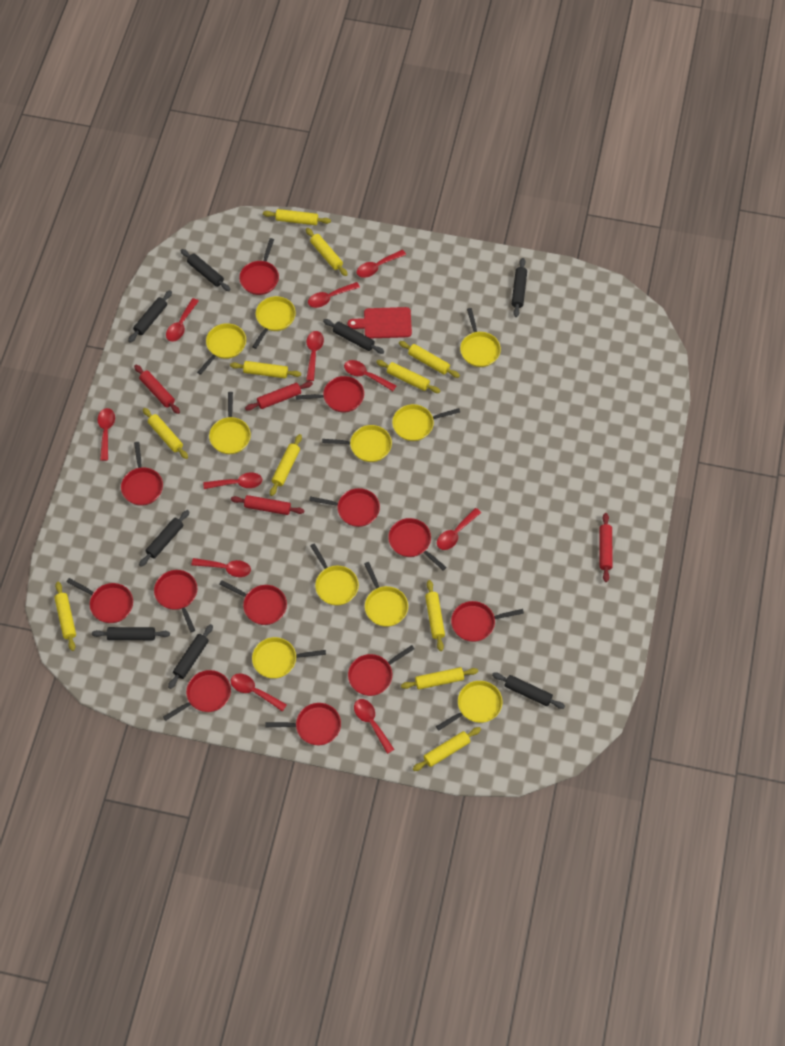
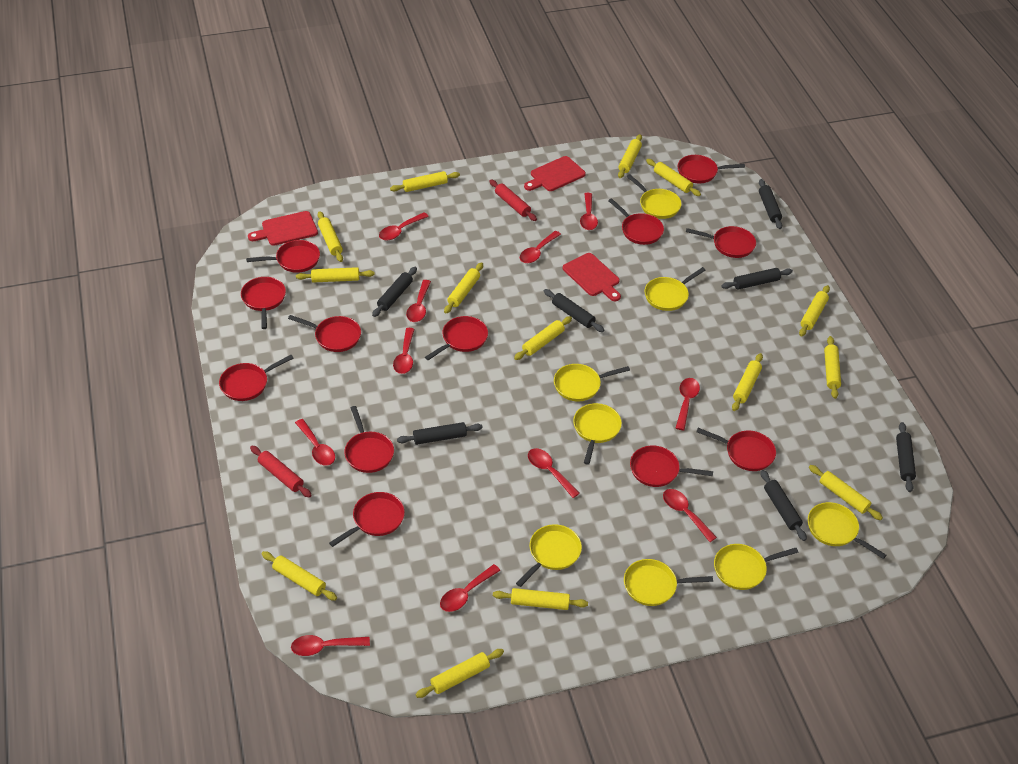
black rolling pin: 8 -> 7
red cutting board: 1 -> 3
red rolling pin: 4 -> 2
yellow pan: 10 -> 8
yellow rolling pin: 11 -> 14

